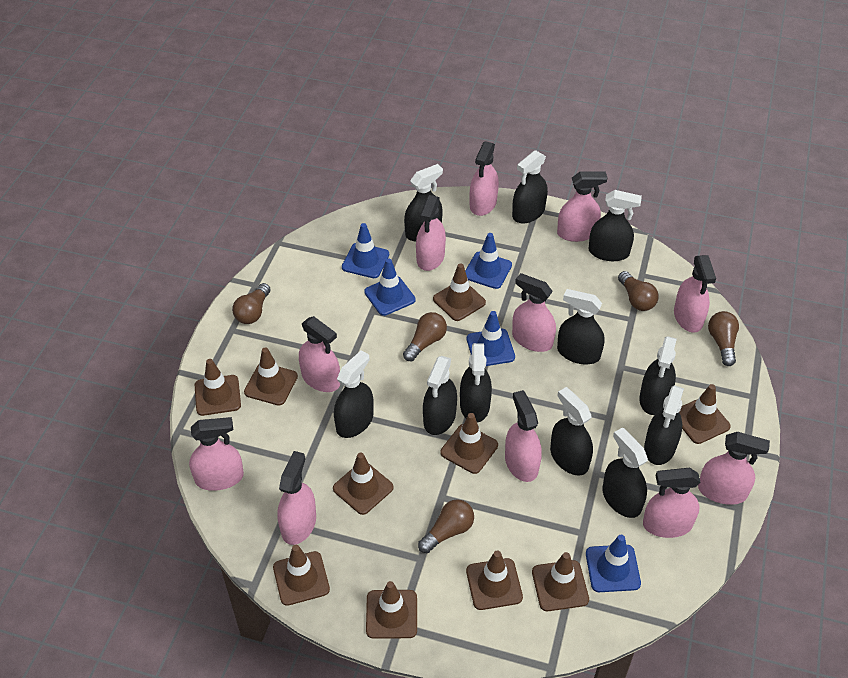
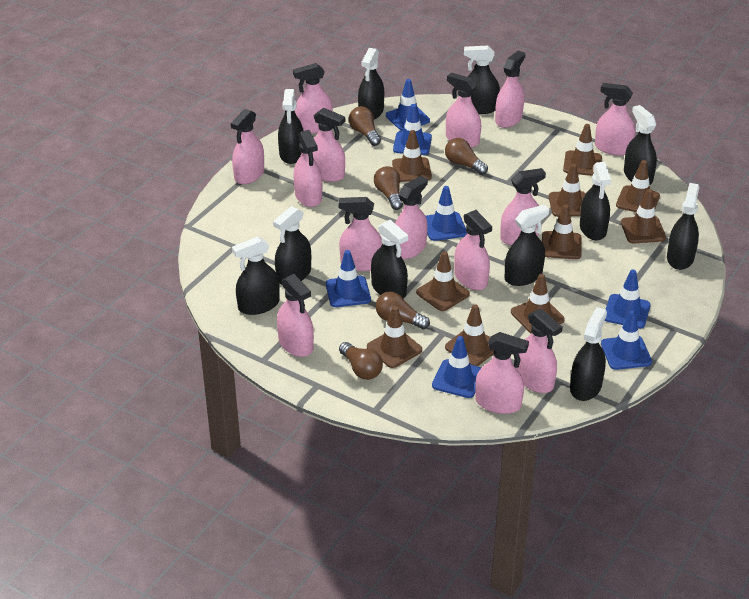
blue traffic cone: 5 -> 7
pink spray bottle: 11 -> 14

